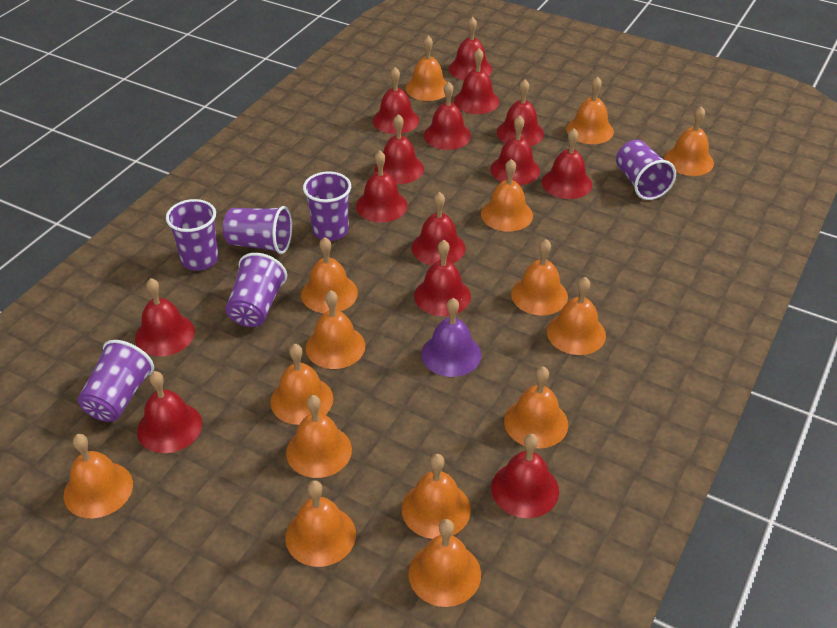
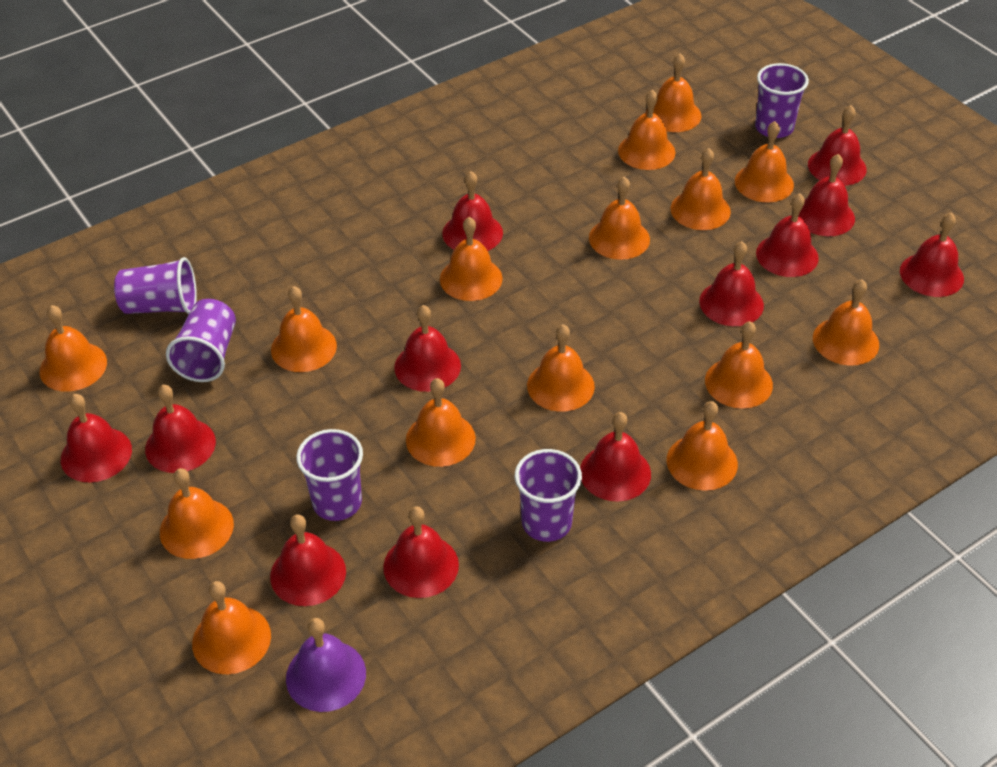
purple cup: 6 -> 5
red bell: 14 -> 12

